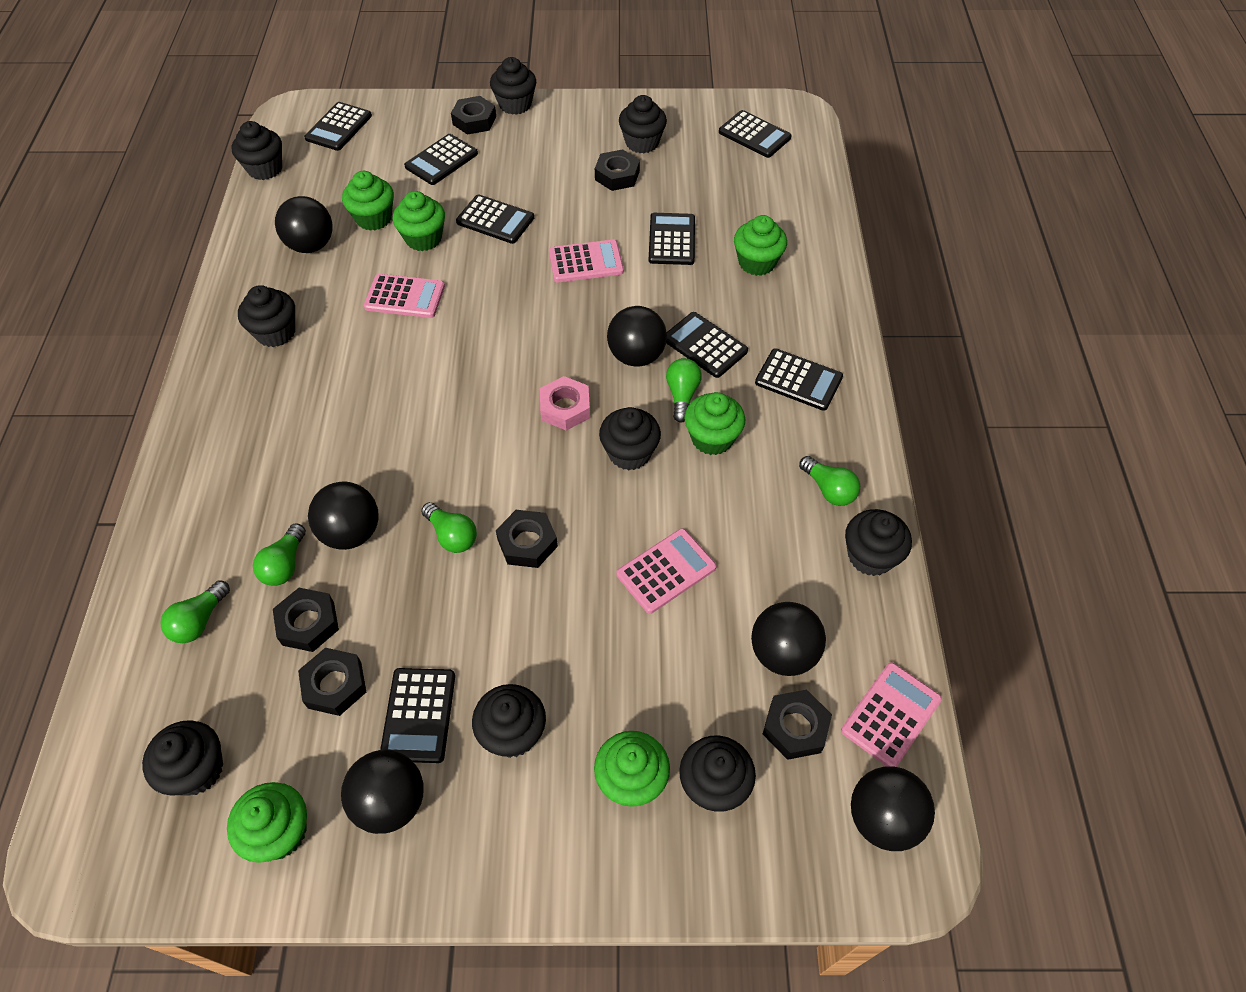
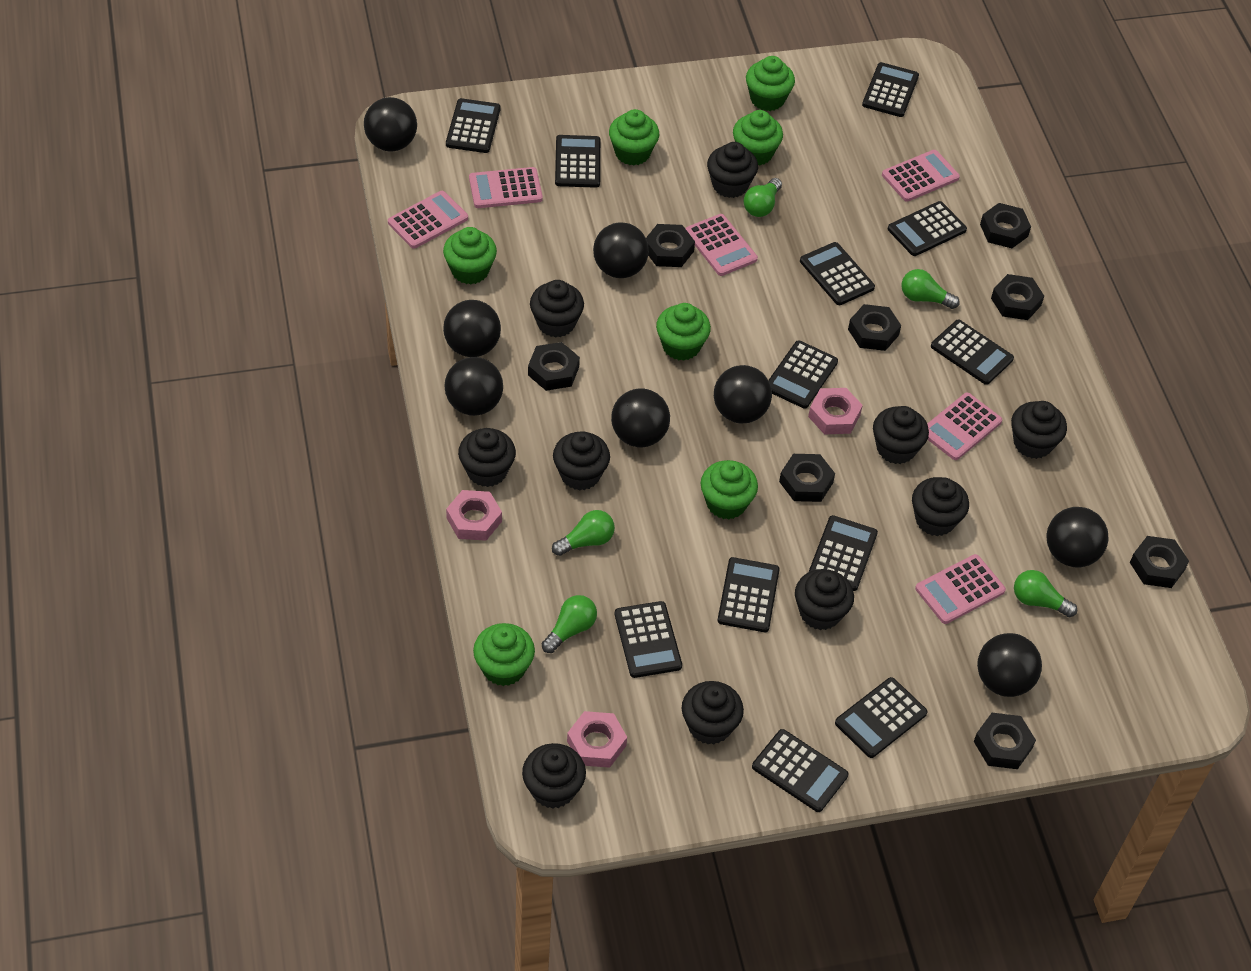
black ball: 6 -> 8
black calculator: 8 -> 12
black cupcake: 9 -> 10
black nut: 6 -> 8
green cupcake: 6 -> 7
pink calculator: 4 -> 6
pink nut: 1 -> 3

